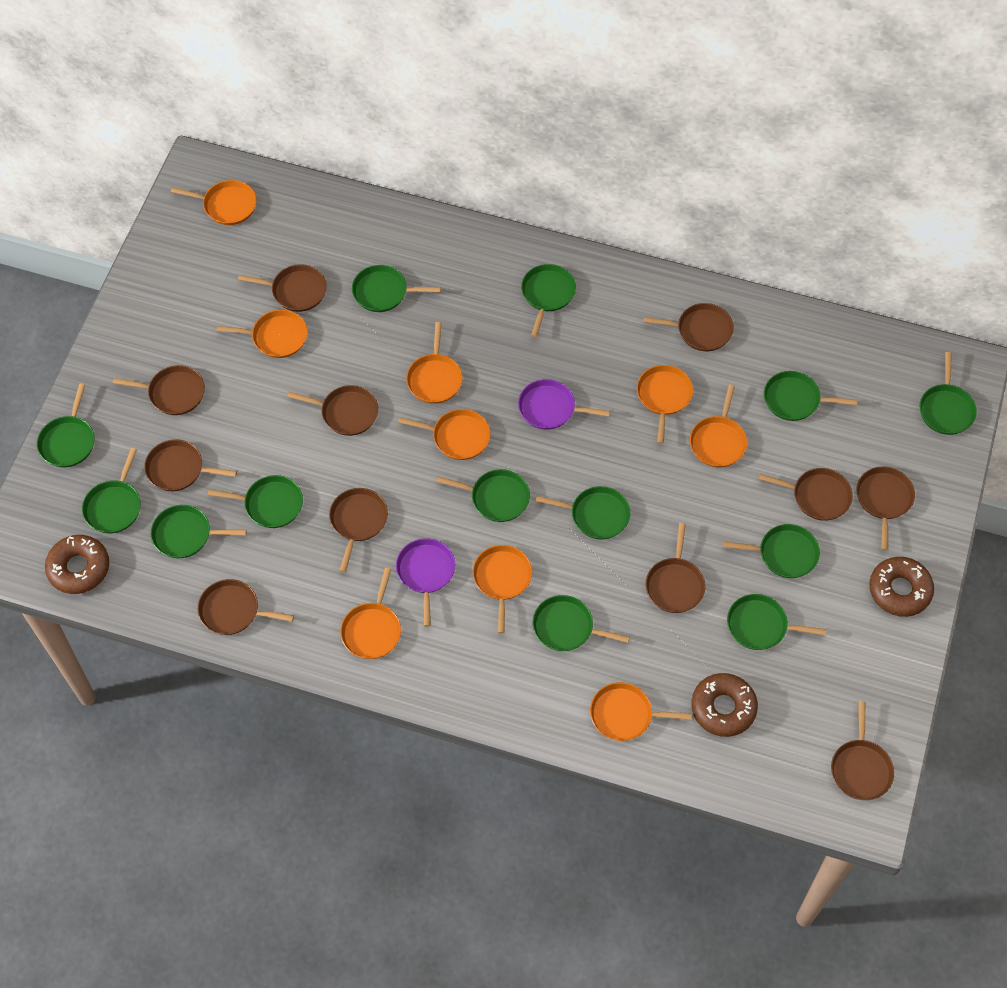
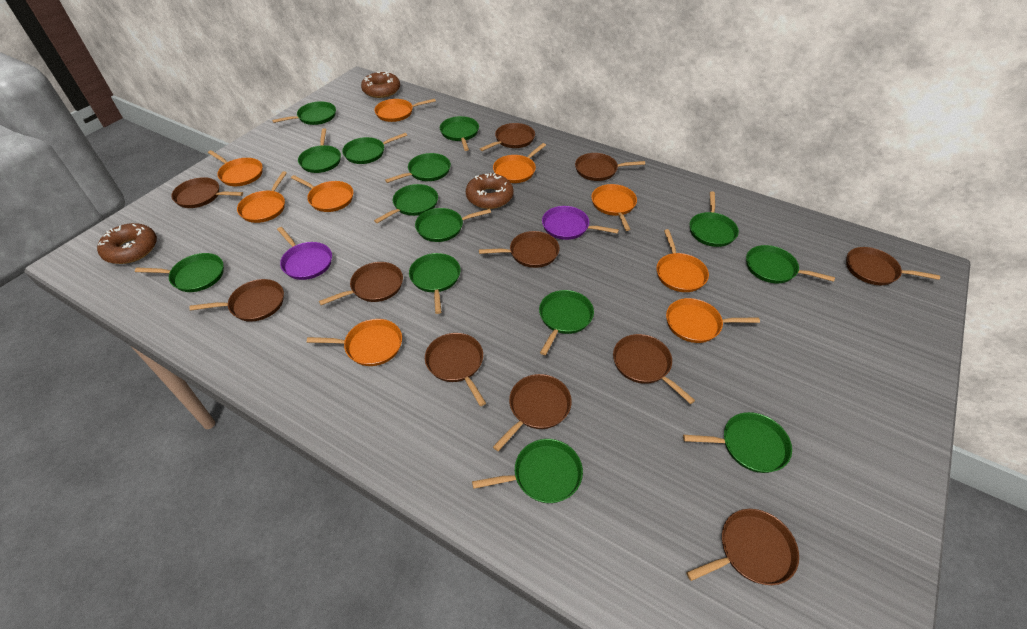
green pan: 13 -> 14

